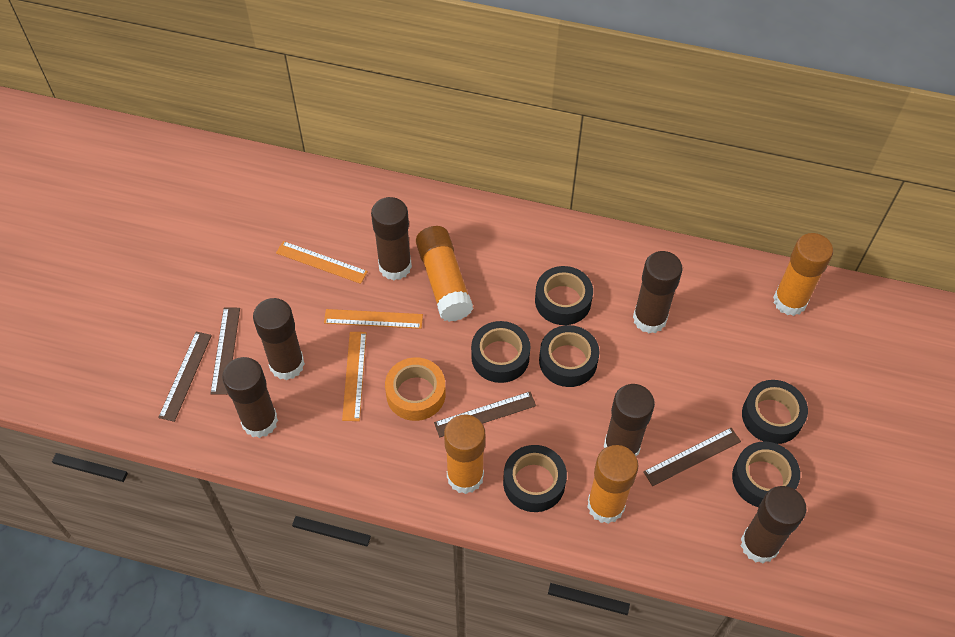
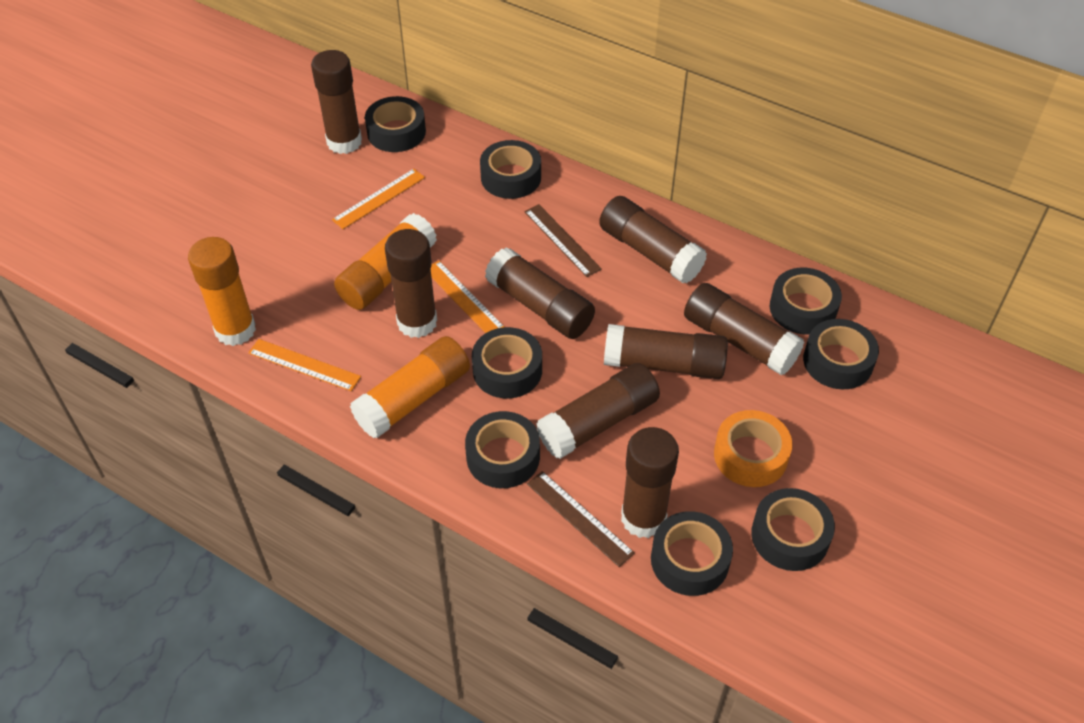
black tape: 6 -> 8
brown glue stick: 6 -> 8
brown ruler: 4 -> 2
orange glue stick: 4 -> 3

